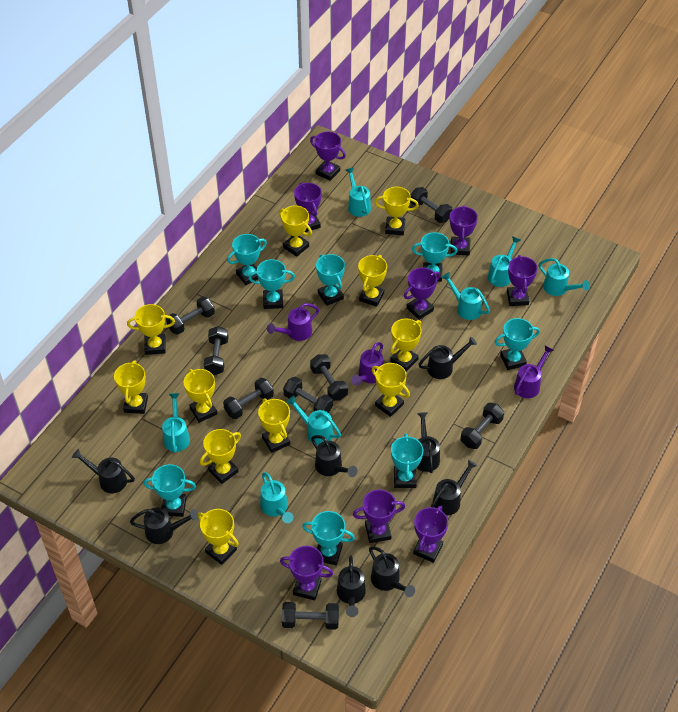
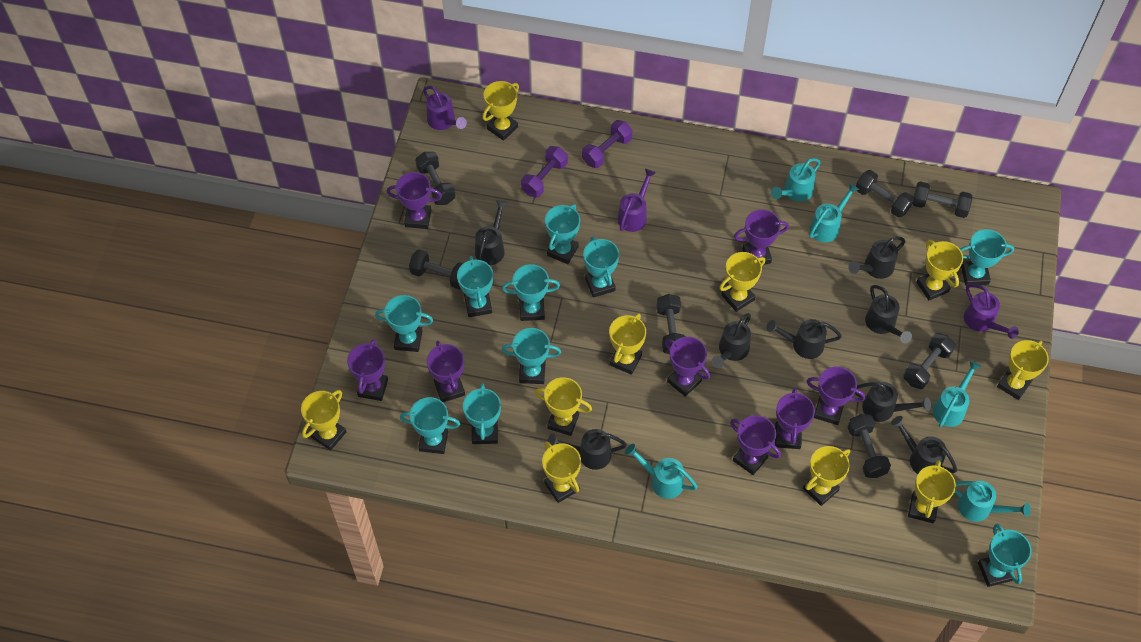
black dumbbell: 8 -> 7
purple dumbbell: 0 -> 2
turquoise trophy: 8 -> 10
turquoise watering can: 7 -> 5
yellow trophy: 11 -> 10

